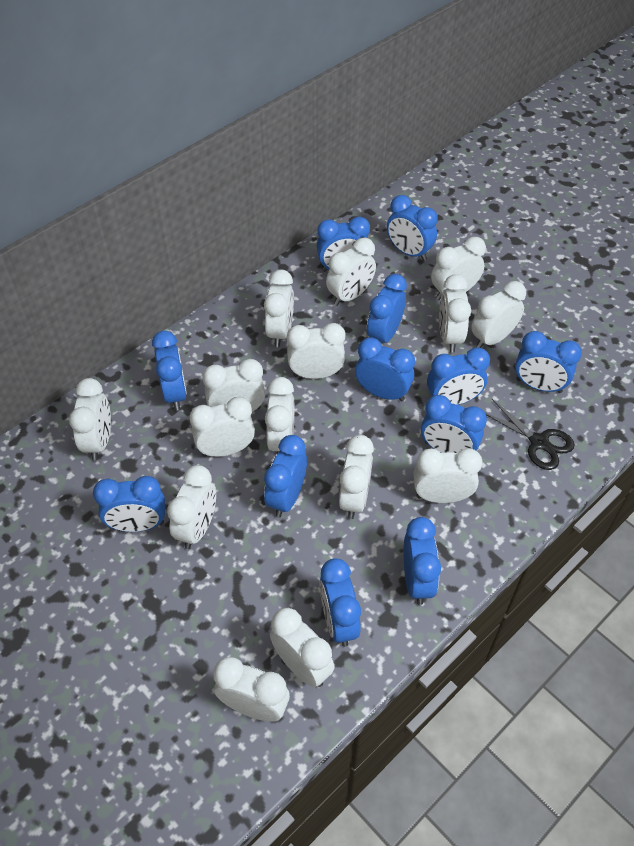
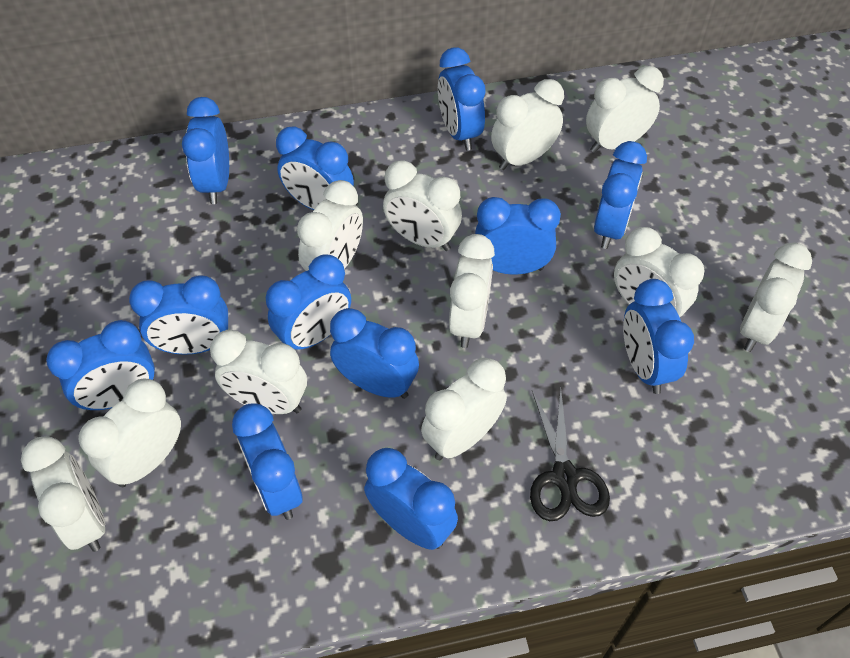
white clock: 15 -> 11

